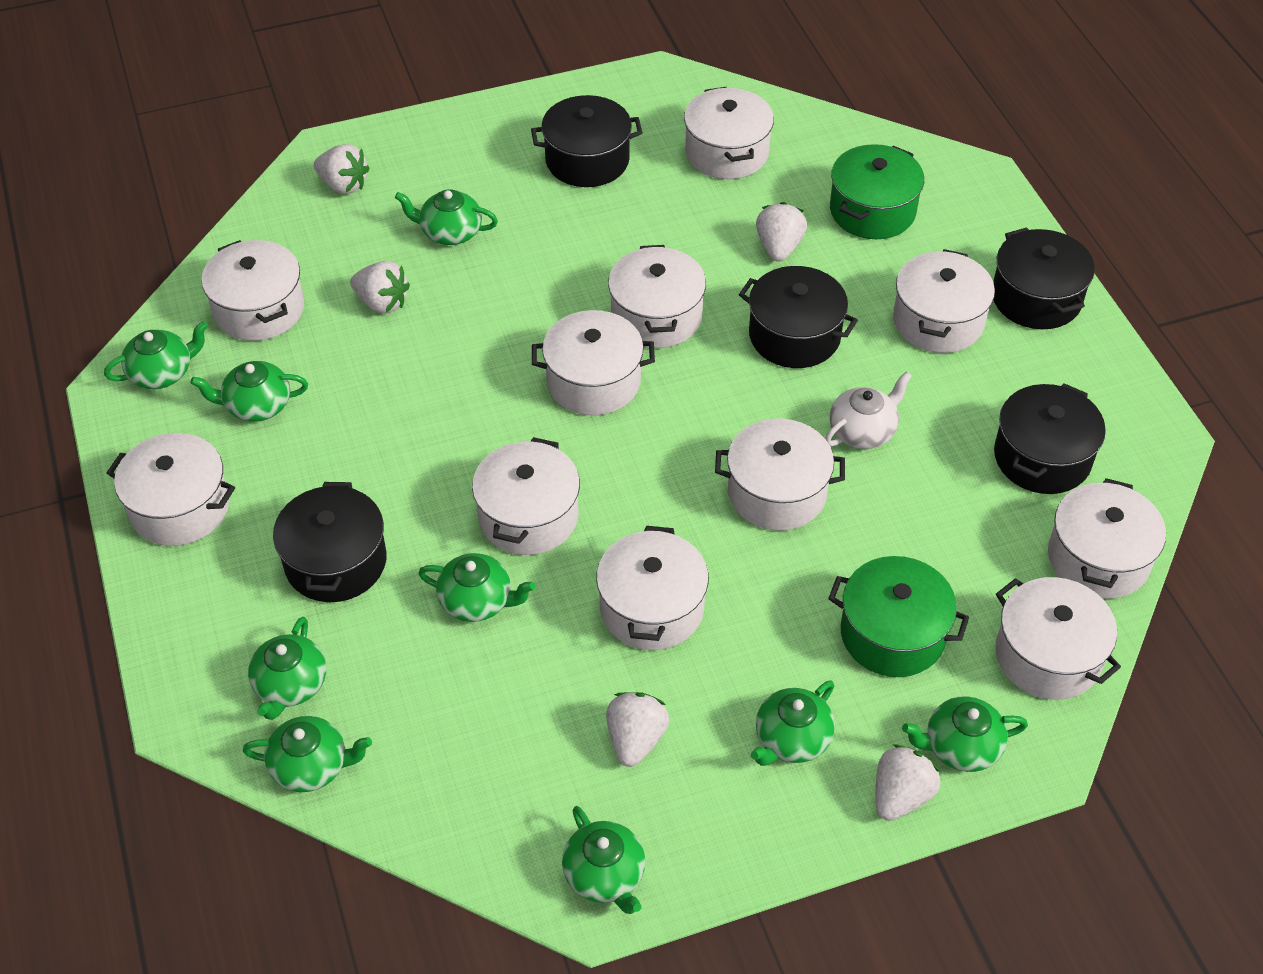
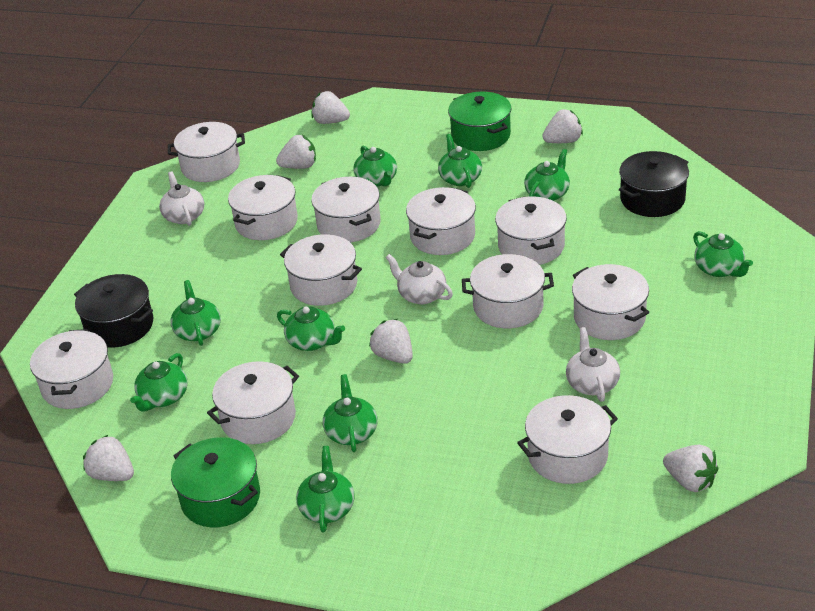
black pot: 5 -> 2
white strawberry: 5 -> 6
white teapot: 1 -> 3

